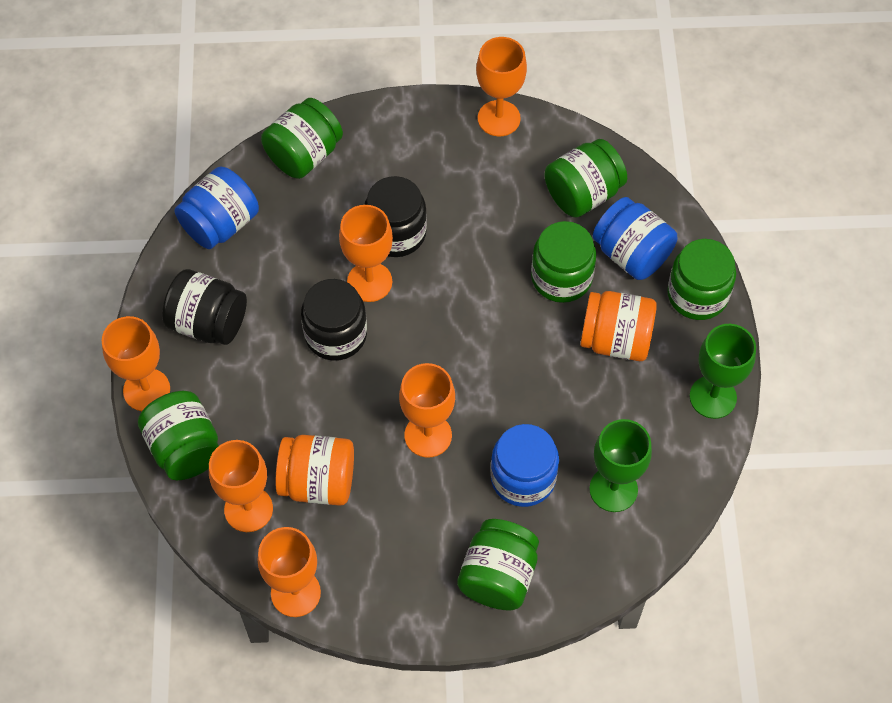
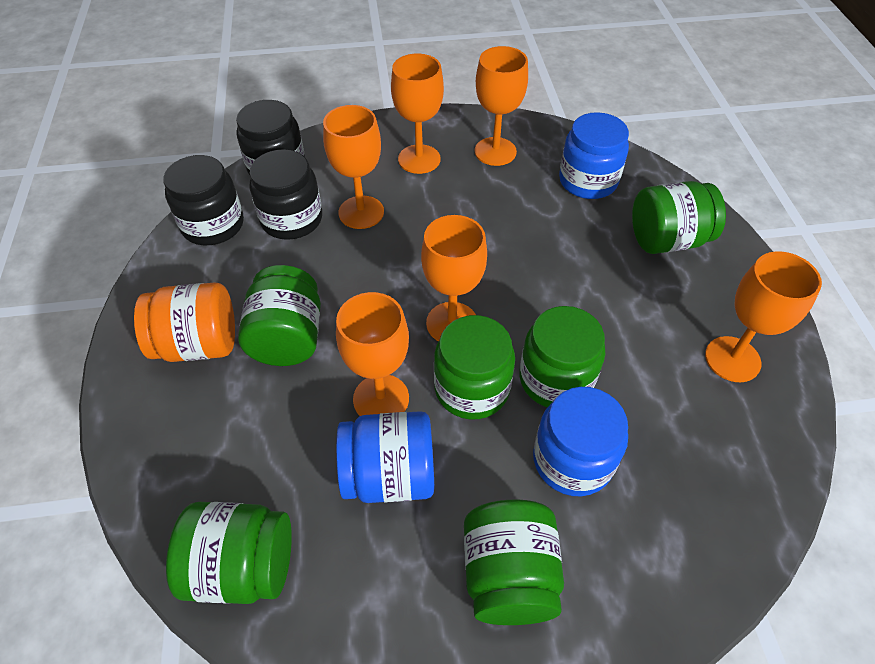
green goblet: 2 -> 0
orange jar: 2 -> 1

